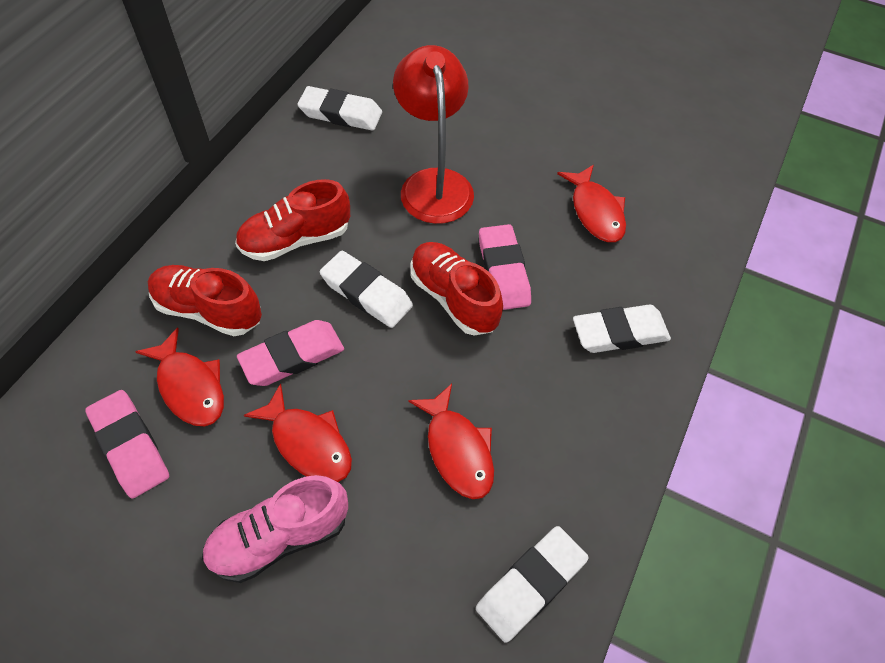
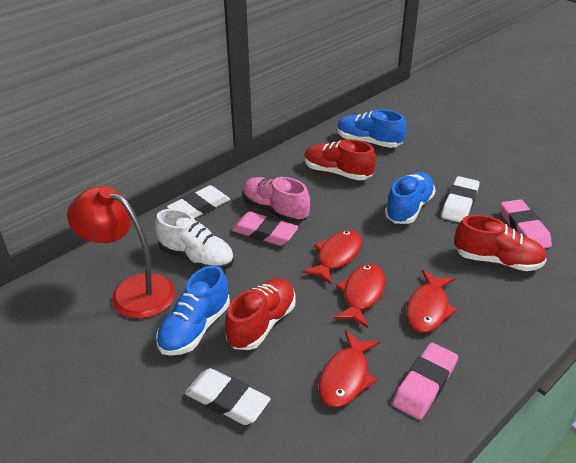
blue shoe: 0 -> 3
white eraser: 4 -> 3
white shoe: 0 -> 1

